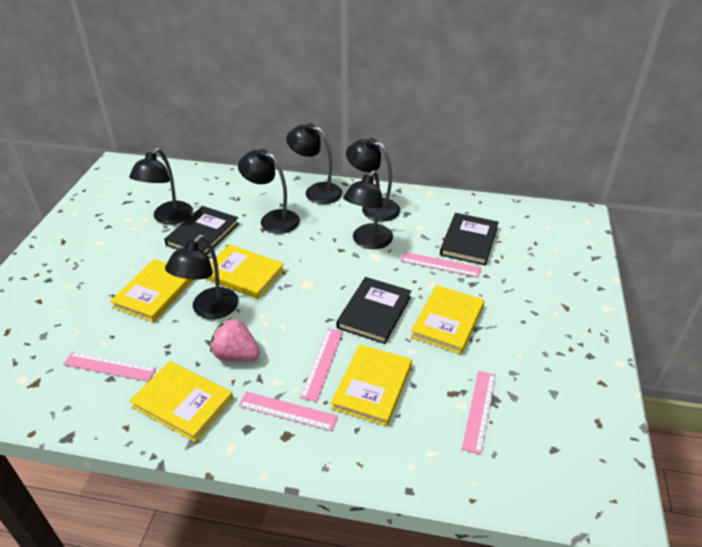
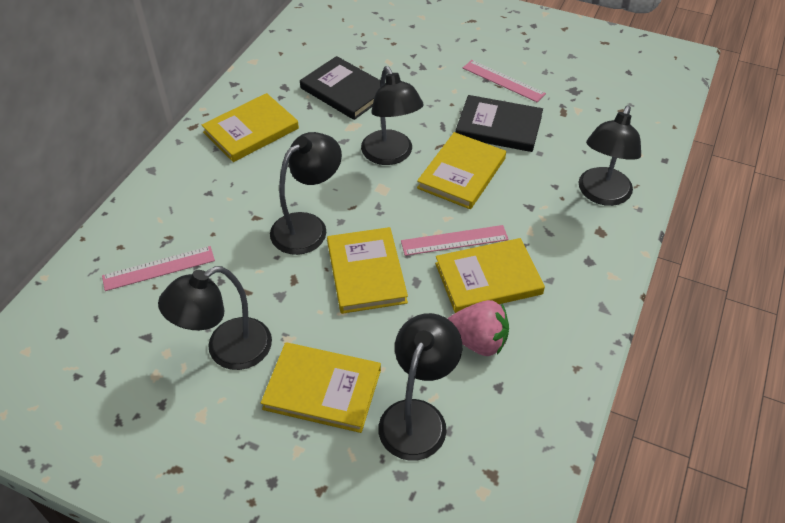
black book: 3 -> 2
black lamp: 6 -> 5
pink ruler: 5 -> 3

